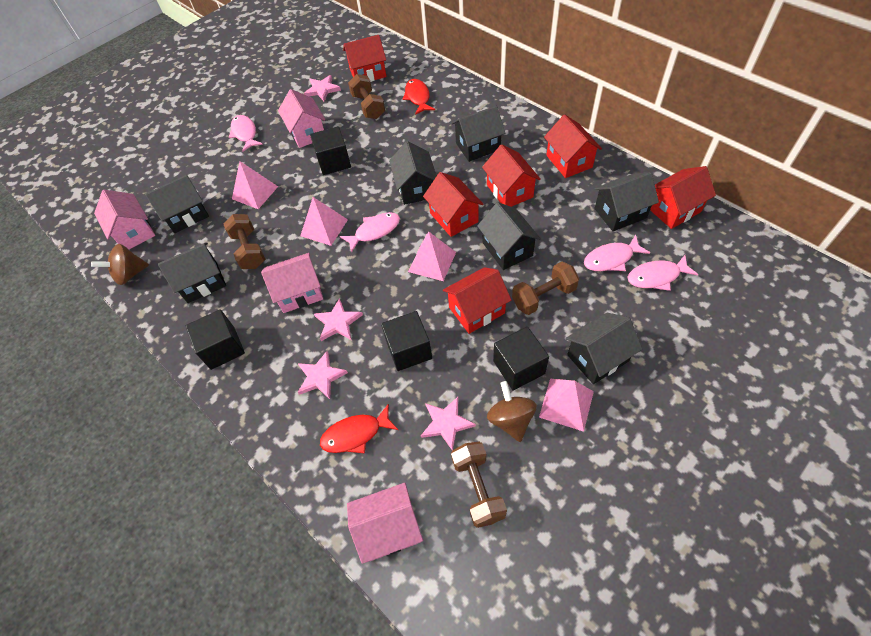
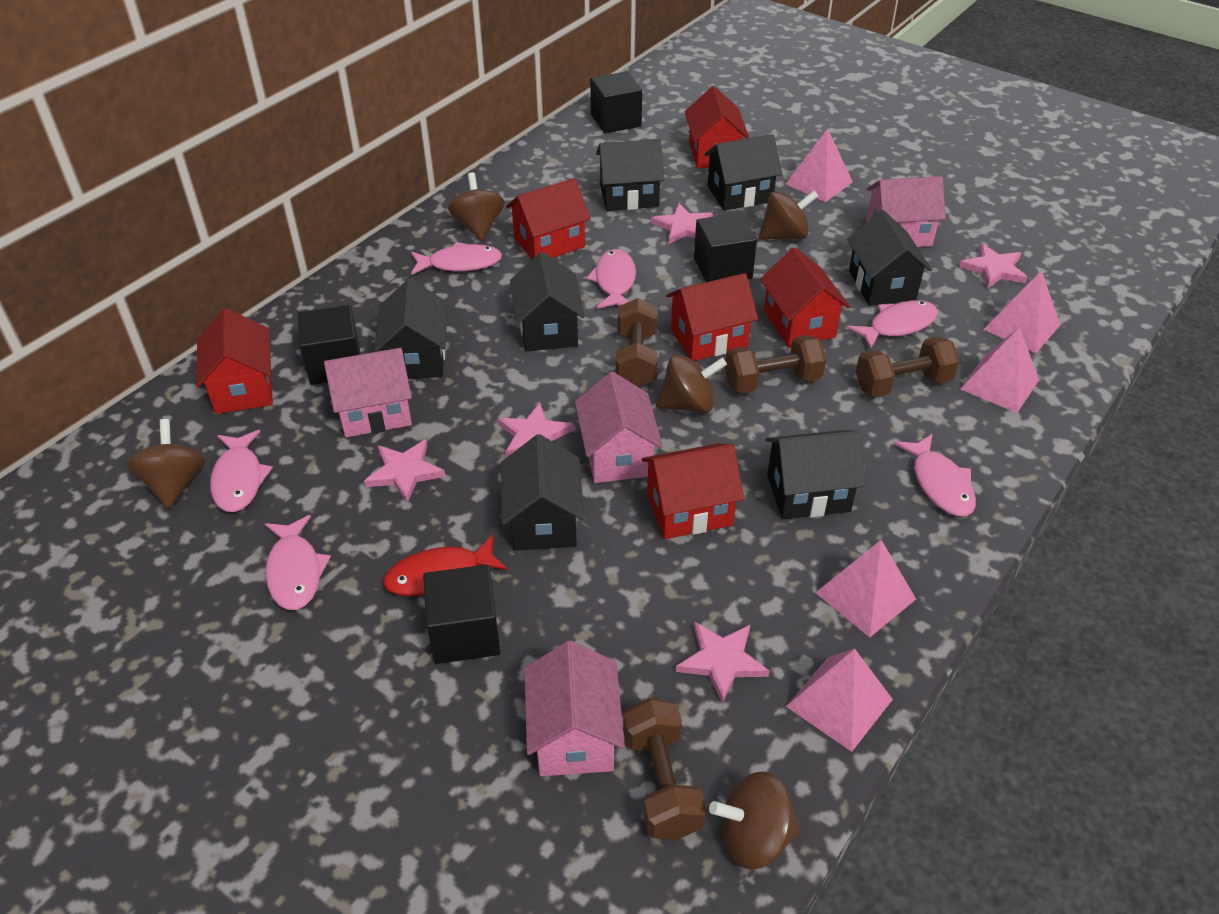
brown spinning top: 2 -> 5
pink fish: 4 -> 6
pink pyramid: 4 -> 5
pink star: 4 -> 5
red fish: 2 -> 1

